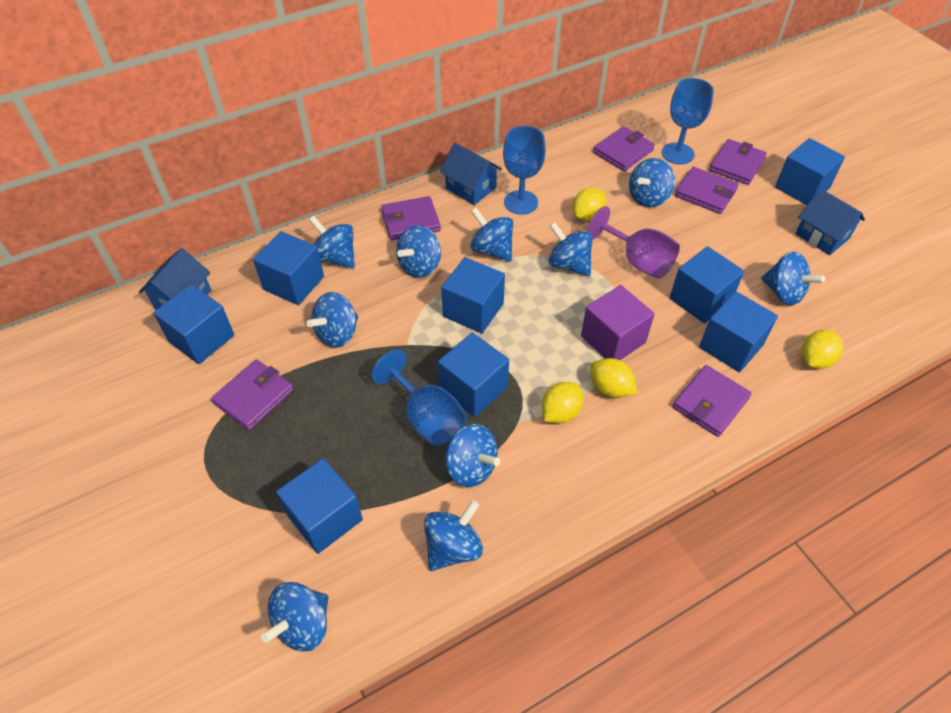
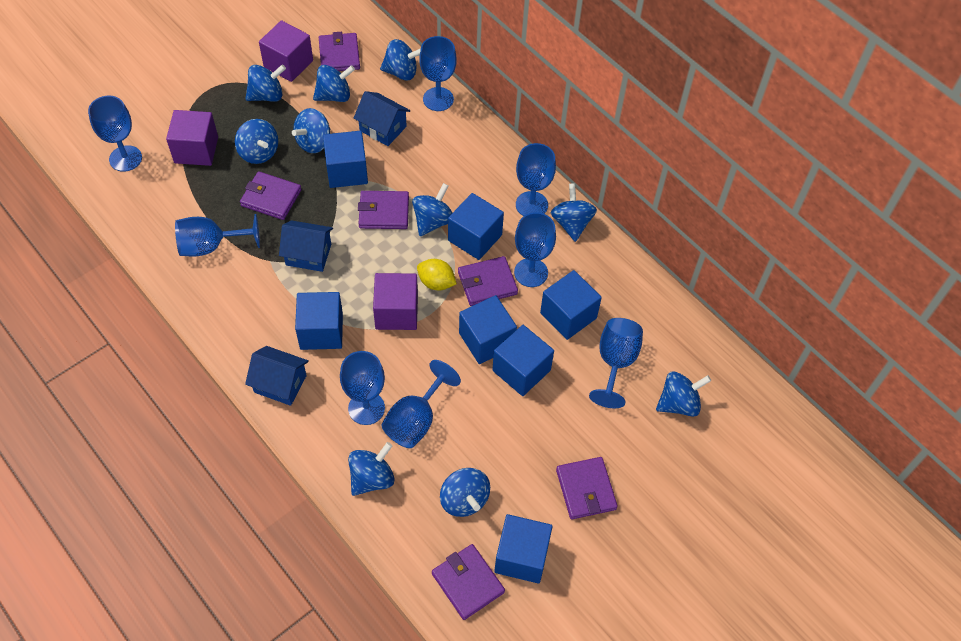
blue cube: 8 -> 7
blue goblet: 3 -> 8
purple cube: 1 -> 3
purple goblet: 1 -> 0
yellow lemon: 4 -> 1

